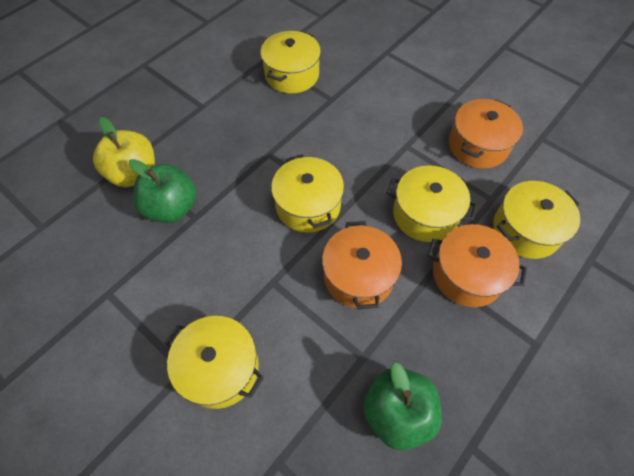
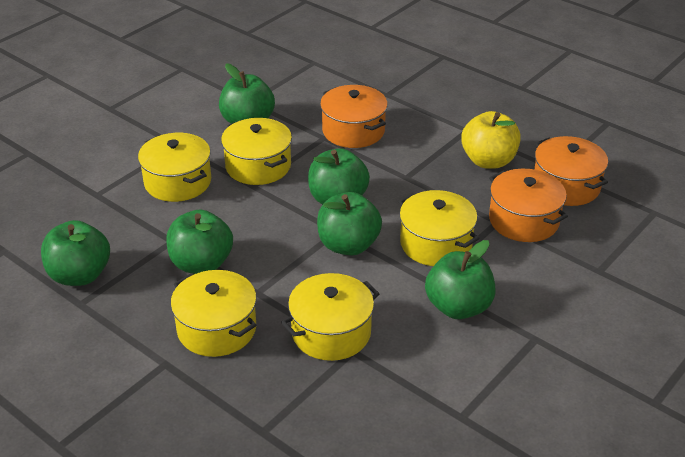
green apple: 2 -> 6

